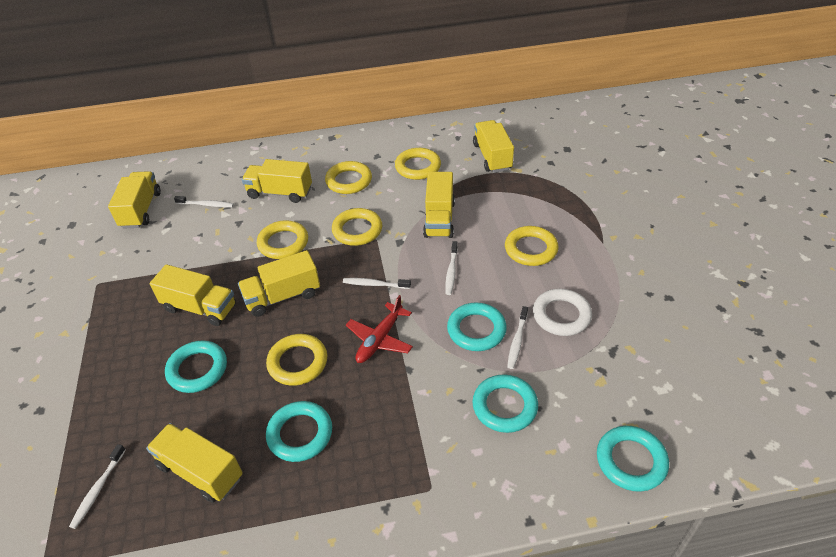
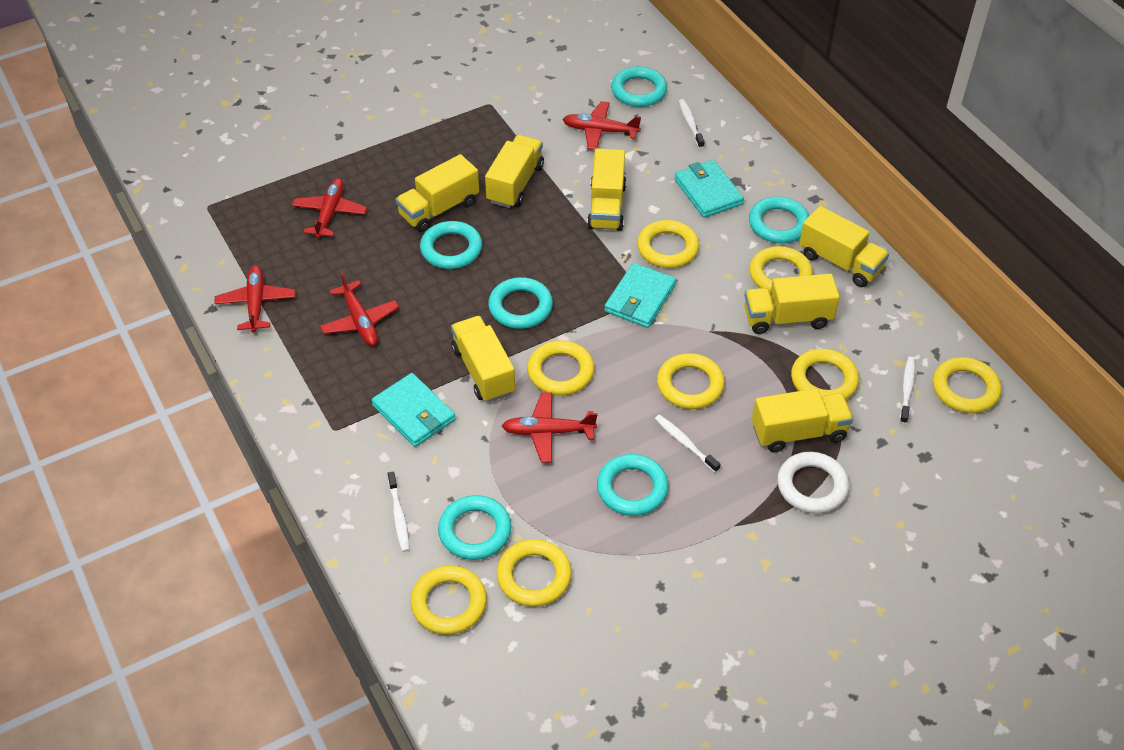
red plane: 1 -> 5
turquoise ring: 5 -> 6
turquoise wallet: 0 -> 3
white toothbrush: 5 -> 4
yellow ring: 6 -> 8

